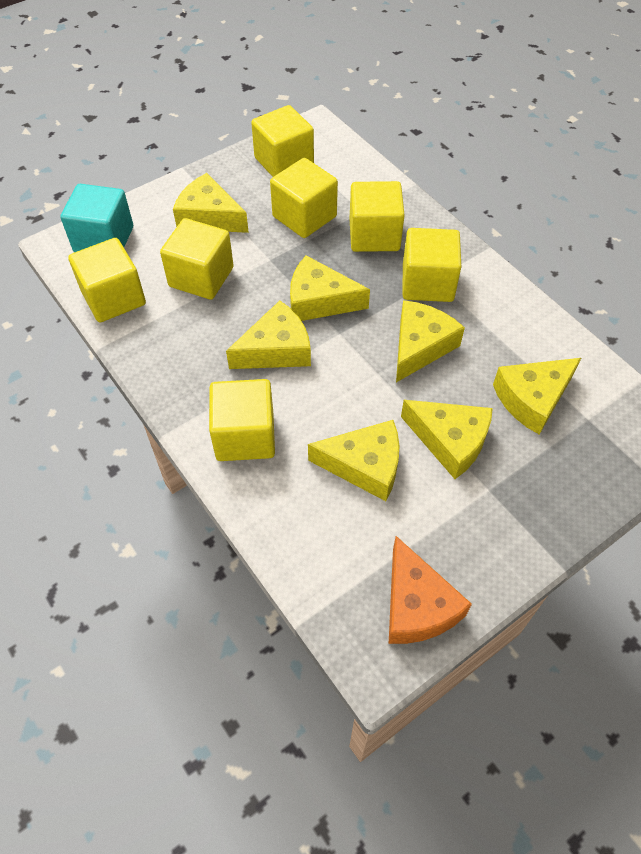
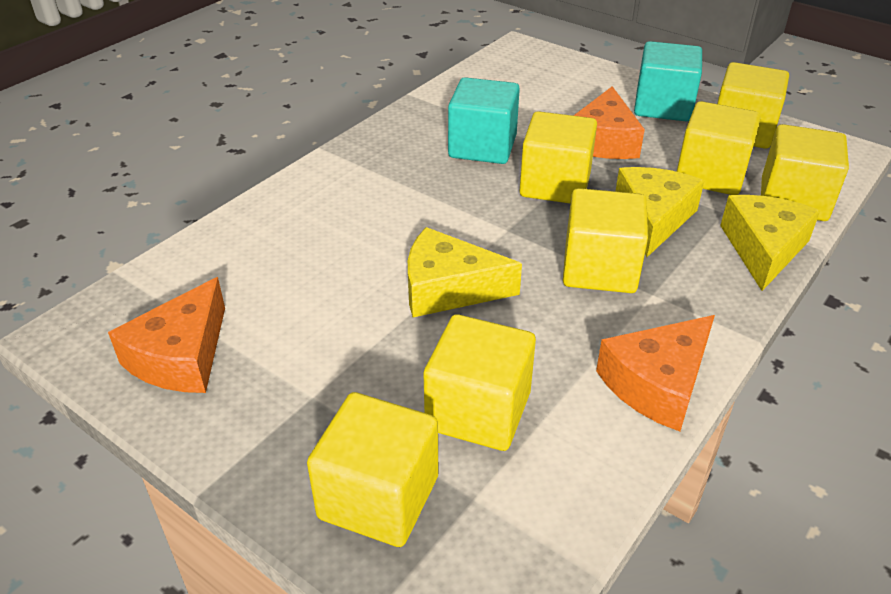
orange cheese: 1 -> 3
turquoise cube: 1 -> 2
yellow cheese: 7 -> 3

